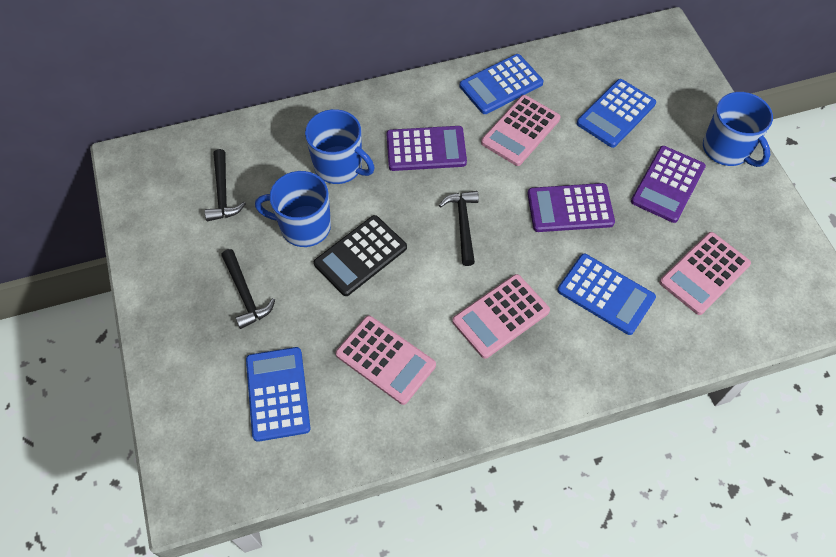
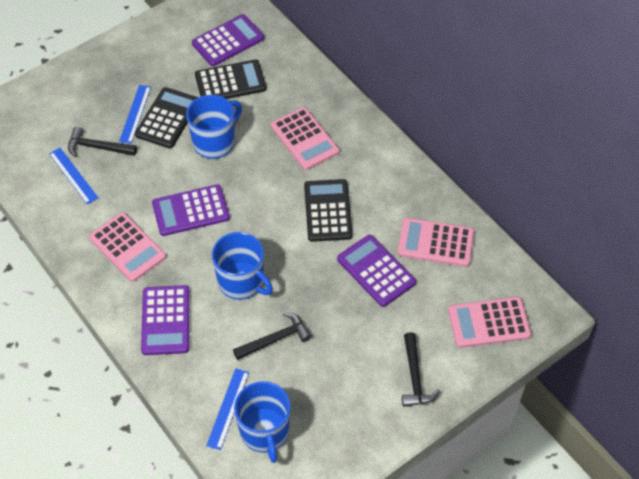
black calculator: 1 -> 3
blue calculator: 4 -> 0
blue ruler: 0 -> 3
purple calculator: 3 -> 4

